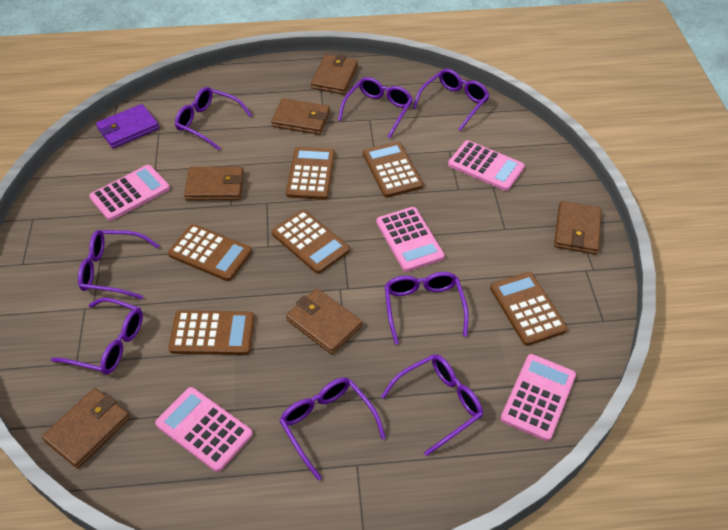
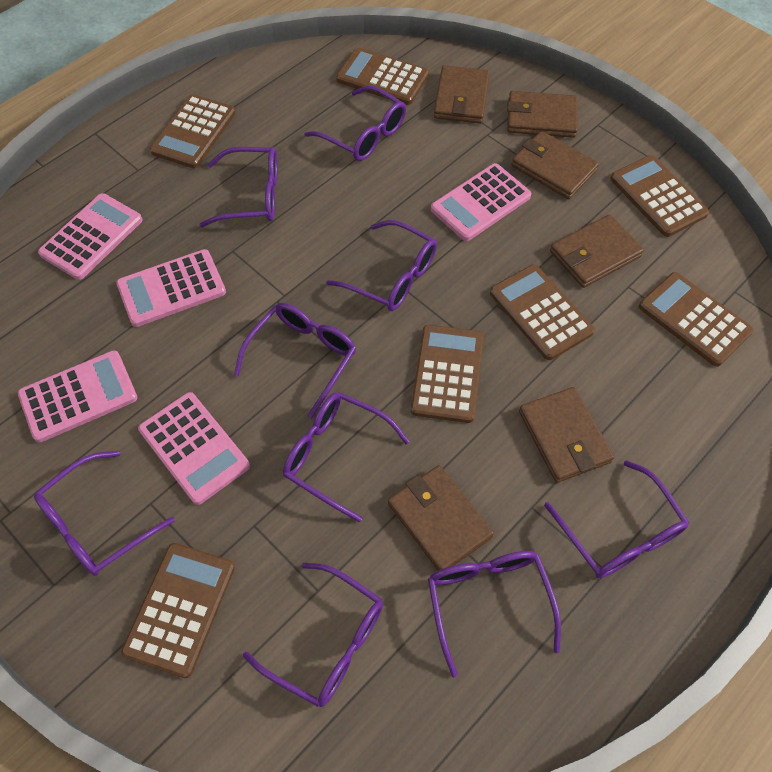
brown calculator: 6 -> 7
purple glasses: 8 -> 9
purple wallet: 1 -> 0

